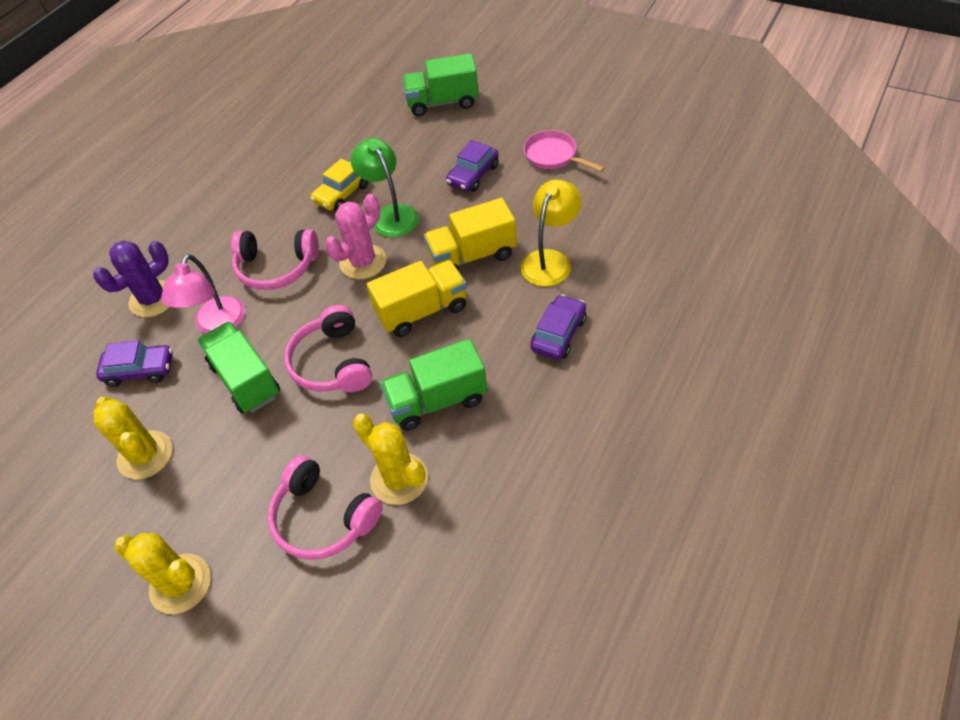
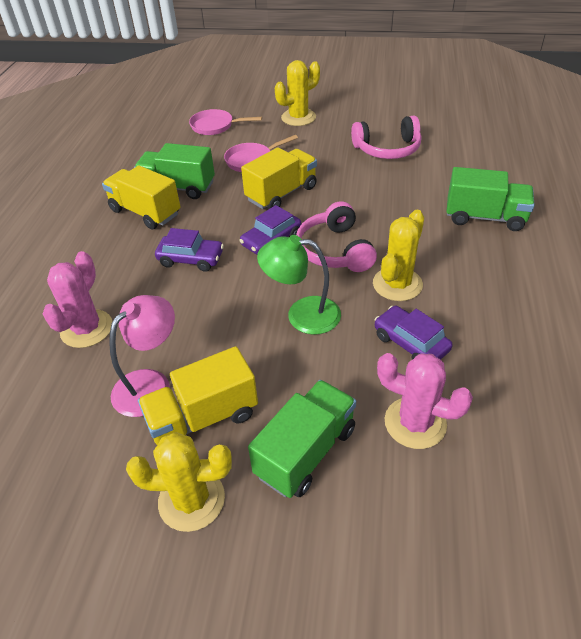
pink cactus: 1 -> 2
pink headphones: 3 -> 2
pink pan: 1 -> 2
purple cactus: 1 -> 0
yellow car: 1 -> 0
yellow lamp: 1 -> 0
yellow truck: 2 -> 3

